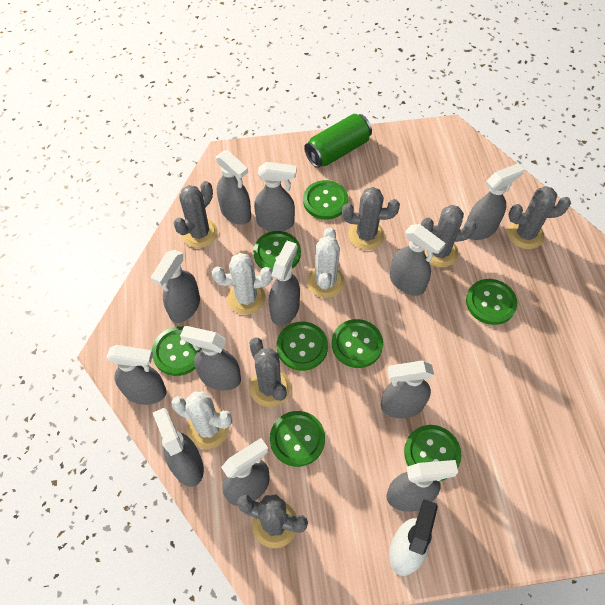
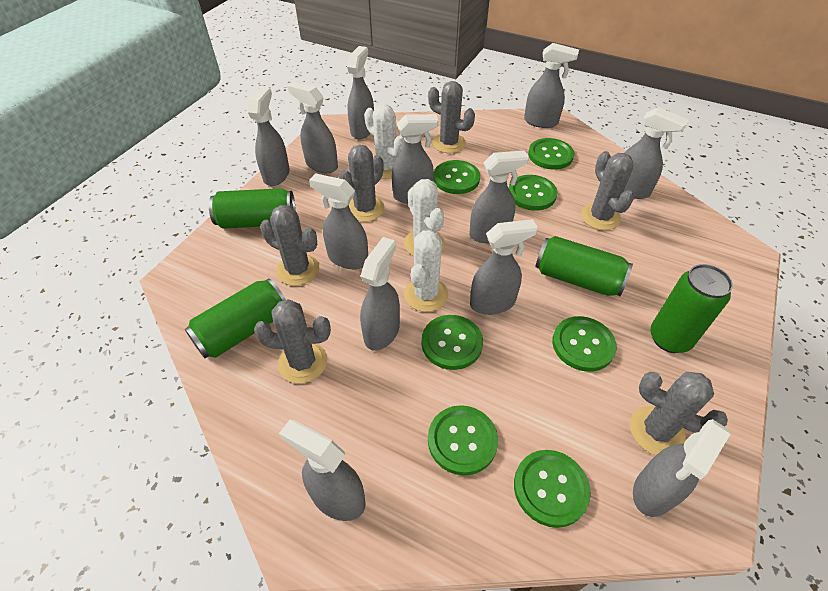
green button: 8 -> 7
green can: 1 -> 4
white spray bottle: 1 -> 0

